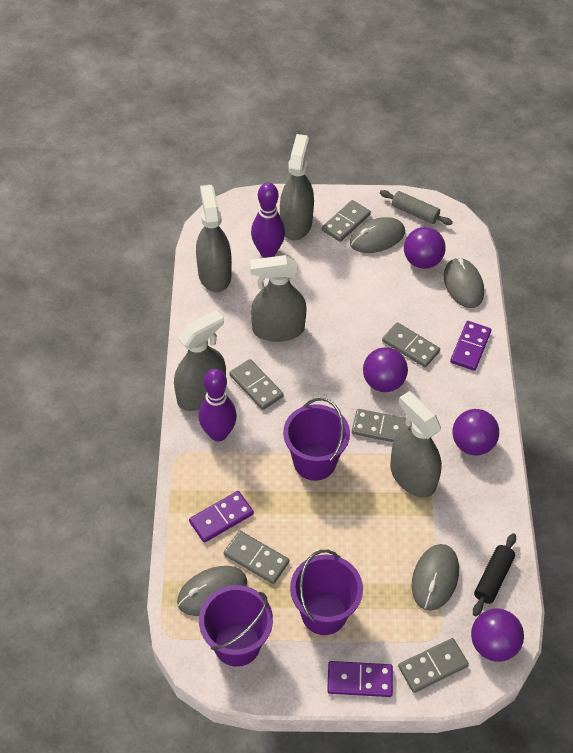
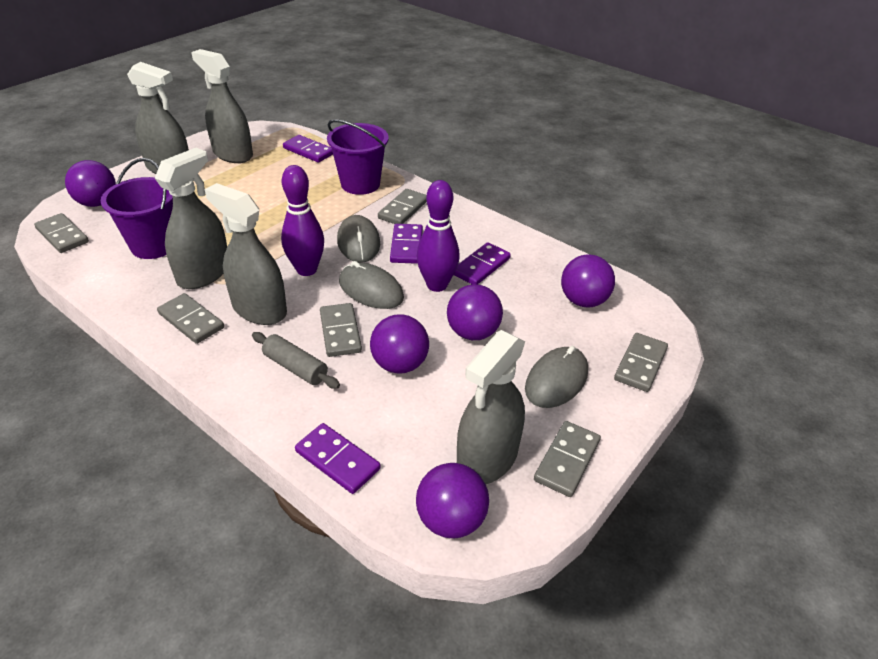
black rolling pin: 1 -> 0
grey mouse: 4 -> 3
purple ball: 4 -> 5
purple bucket: 3 -> 2
purple domino: 3 -> 4

